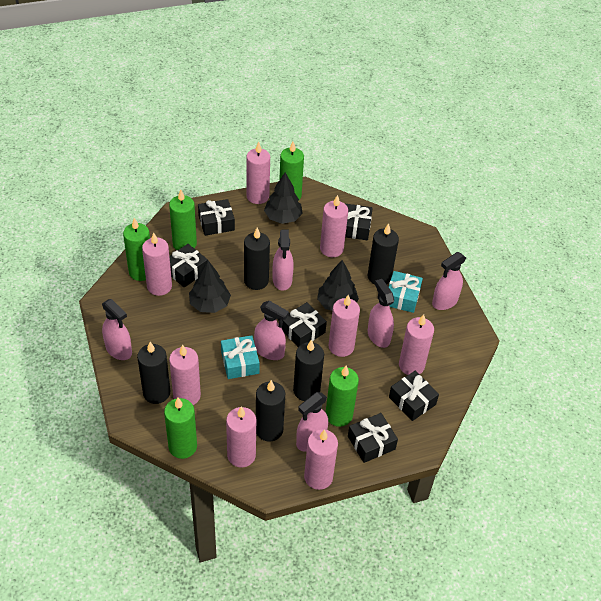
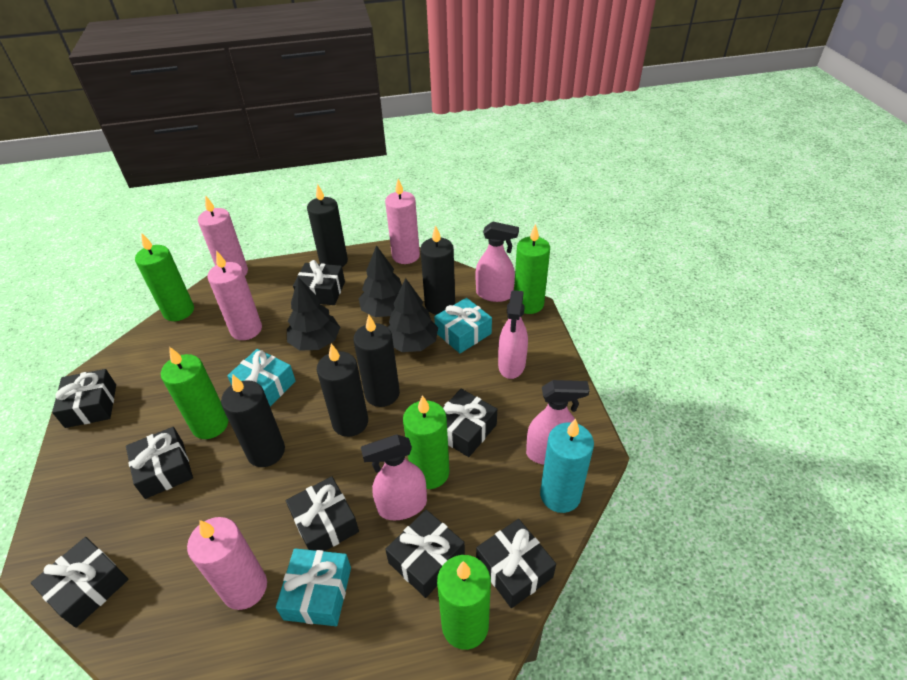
black gift: 6 -> 8
pink candle: 8 -> 4
pink spray bottle: 6 -> 4
turquoise candle: 0 -> 1
turquoise gift: 2 -> 3

